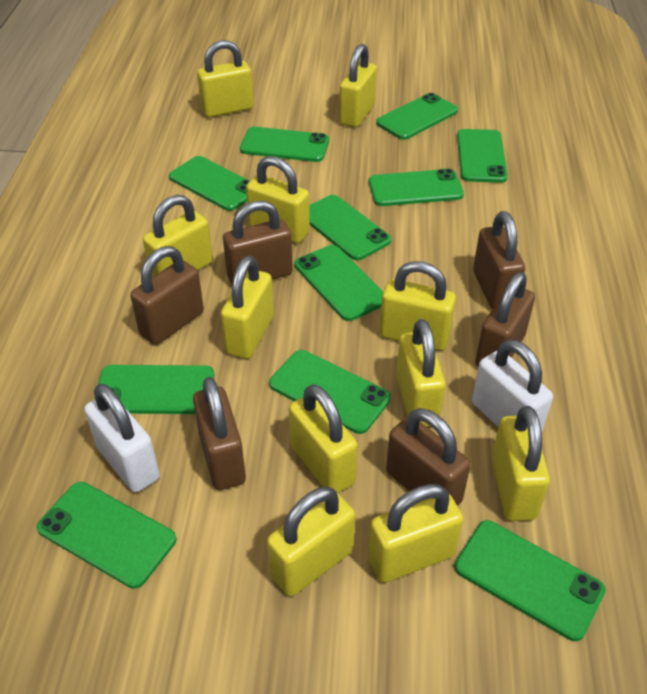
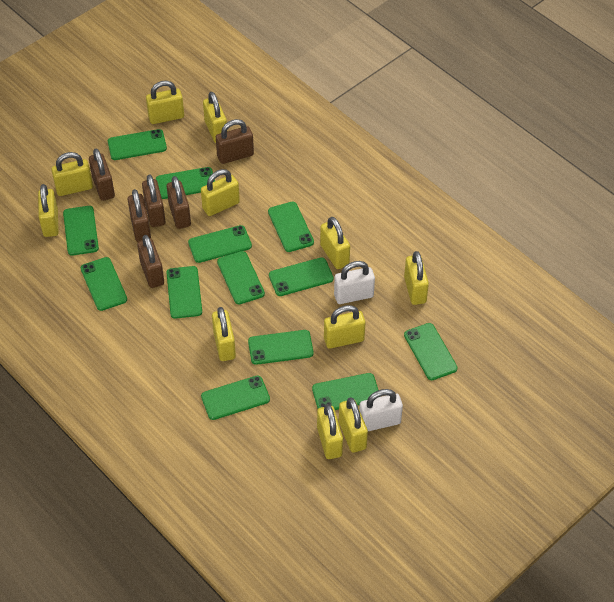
green phone: 11 -> 13

